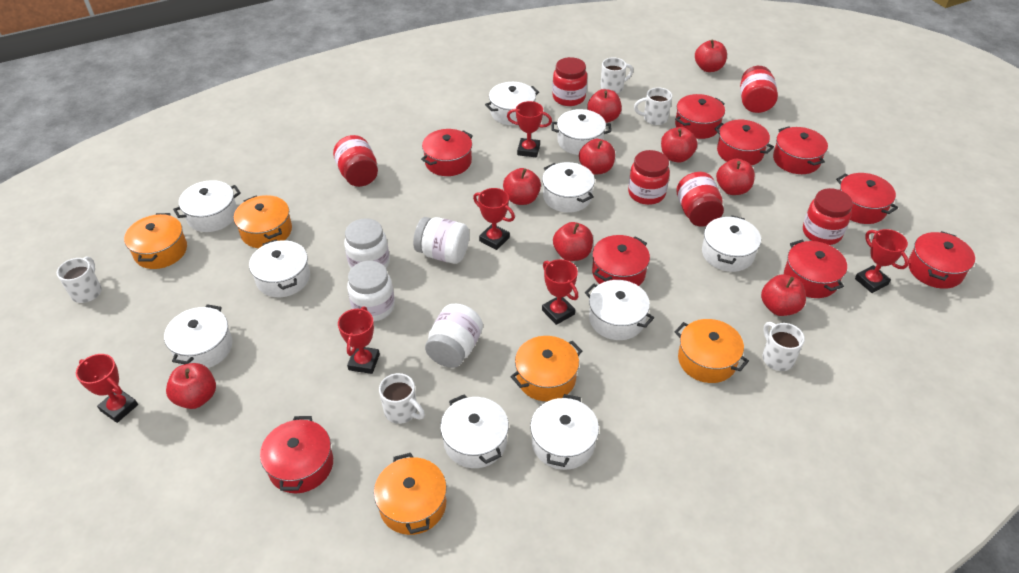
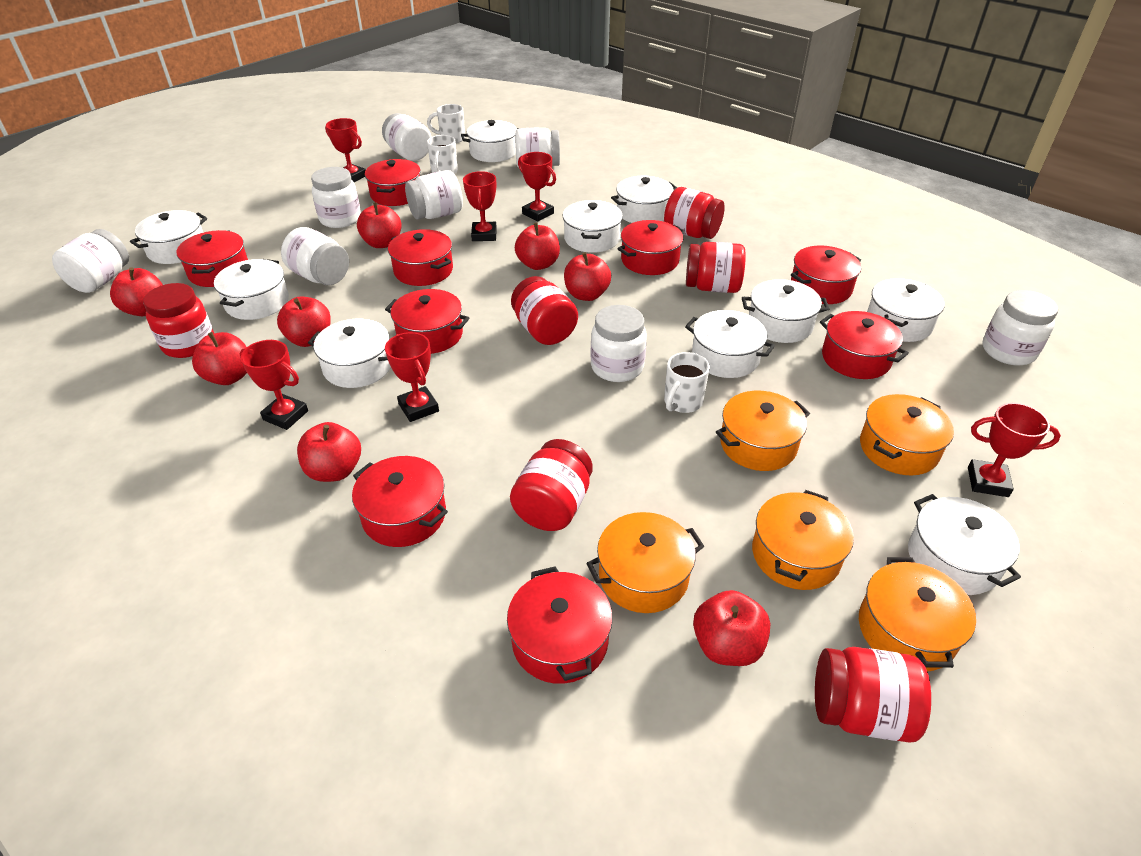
red apple: 9 -> 8
white jar: 4 -> 8
white mug: 5 -> 3

